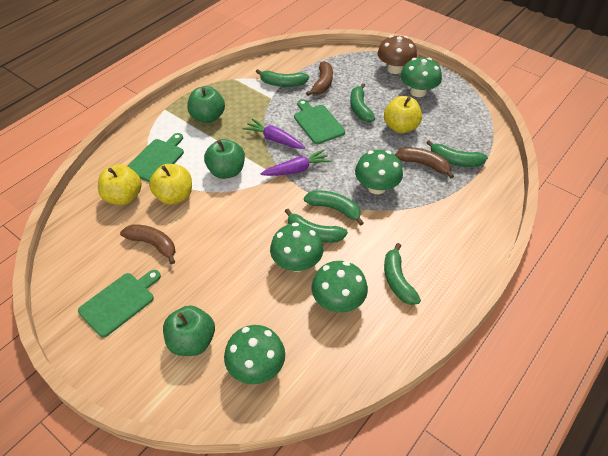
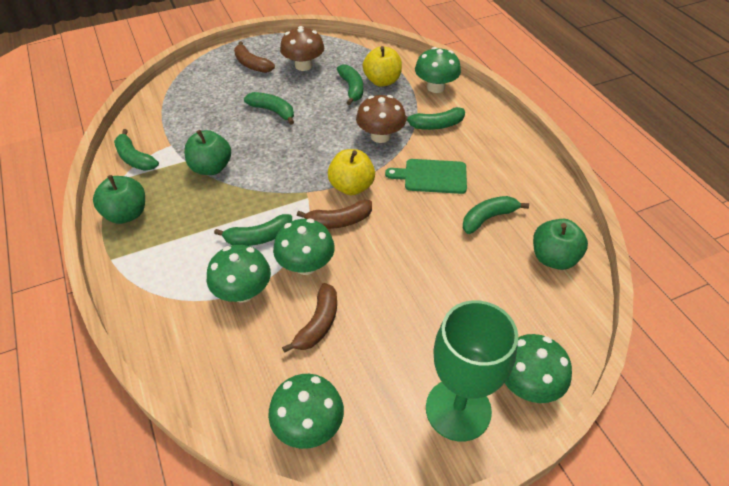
brown mushroom: 1 -> 2
green cutting board: 3 -> 1
green goblet: 0 -> 1
purple carrot: 2 -> 0
yellow apple: 3 -> 2

